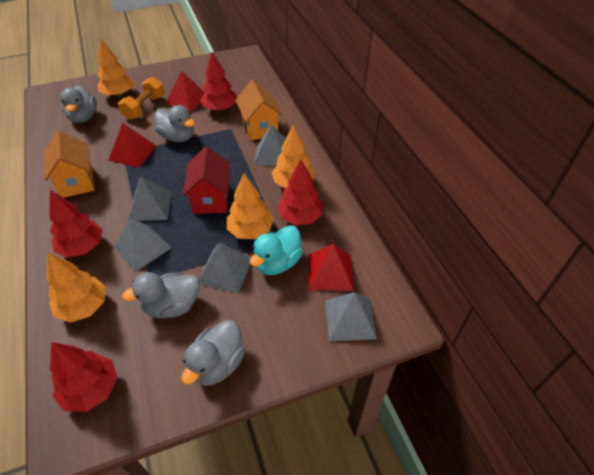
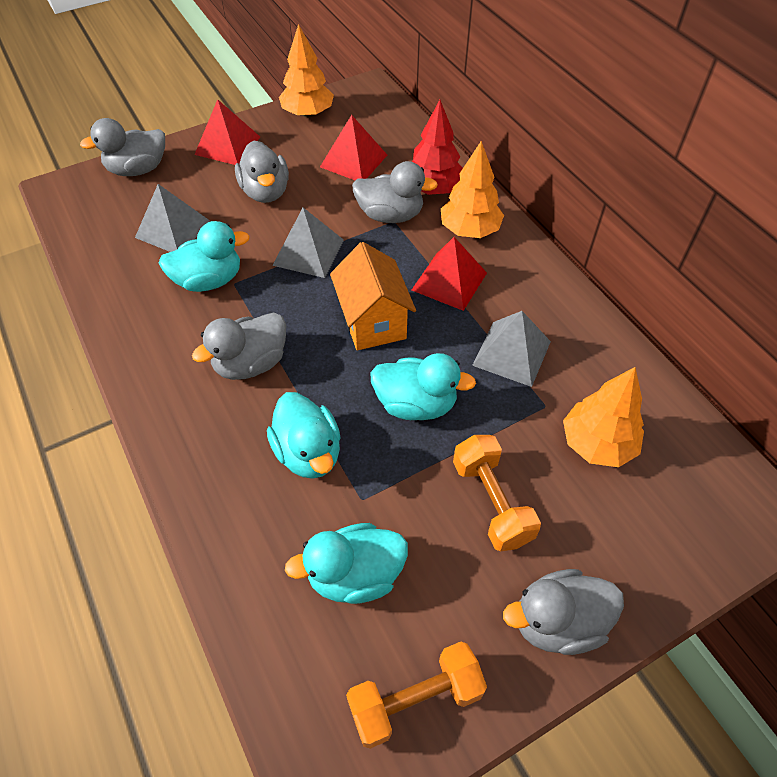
grey duck: 4 -> 5
grey pyramid: 5 -> 3
orange dumbbell: 1 -> 2
orange house: 2 -> 1
orange tree: 4 -> 3
red house: 1 -> 0
red tree: 4 -> 1
turquoise duck: 1 -> 4

